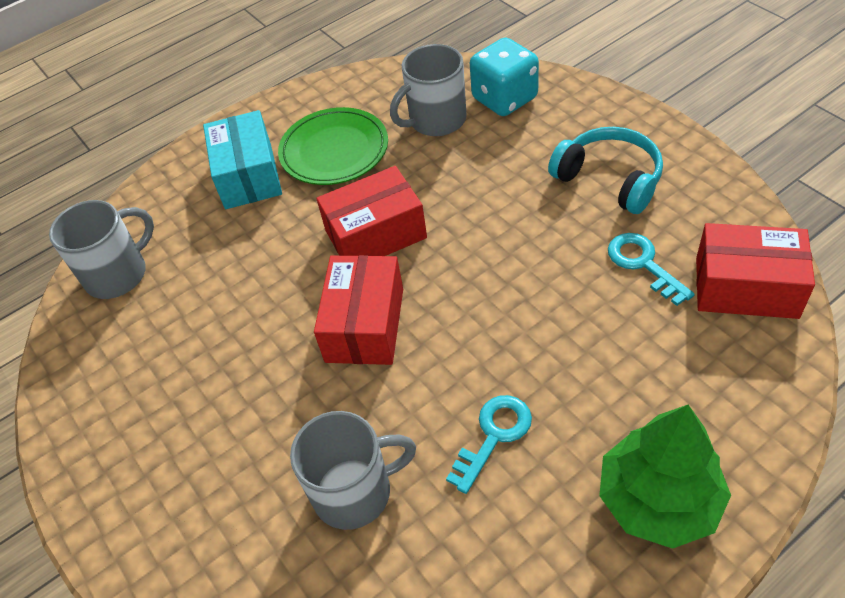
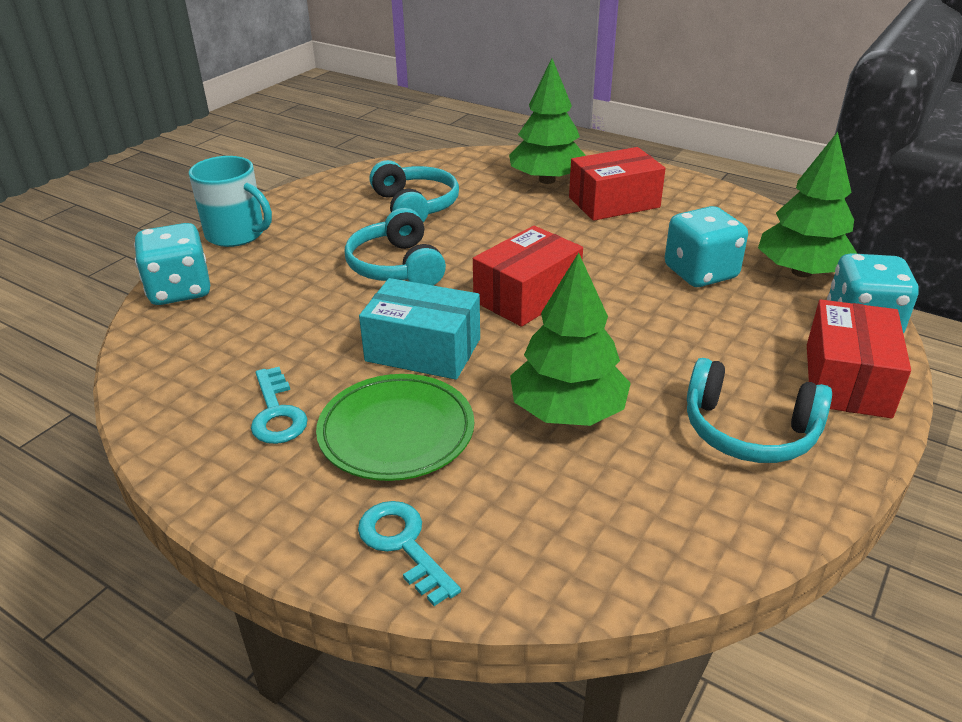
green tree: 1 -> 3
grey mug: 3 -> 0
turquoise dice: 1 -> 3
turquoise headphones: 1 -> 3
turquoise mug: 0 -> 1

